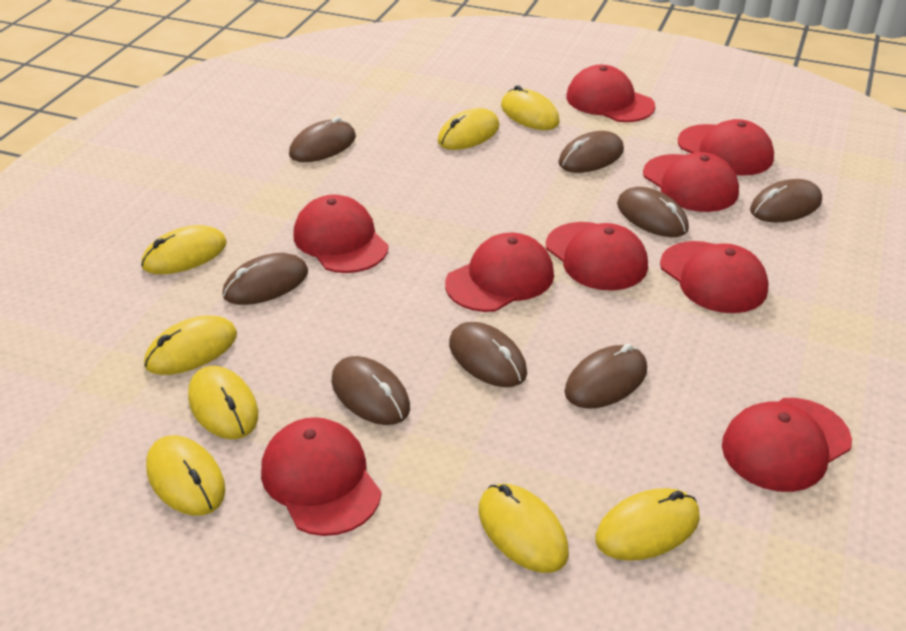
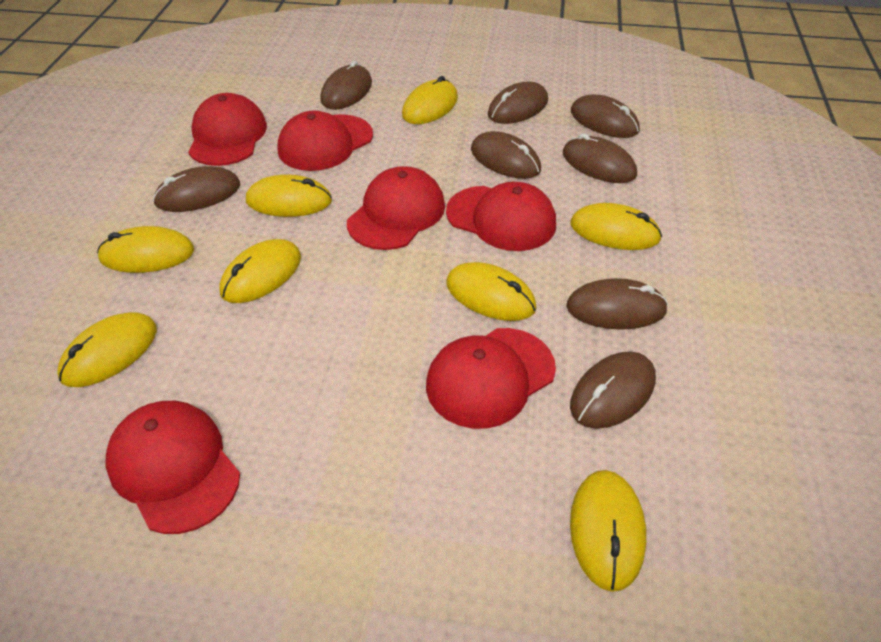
red cap: 9 -> 6

